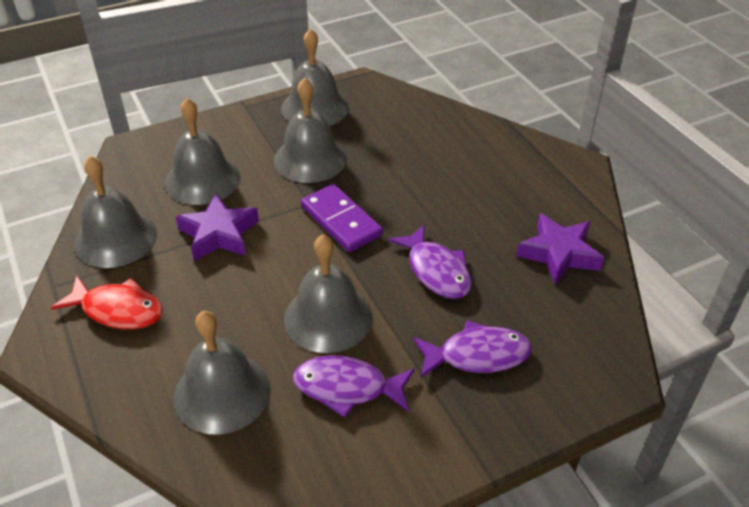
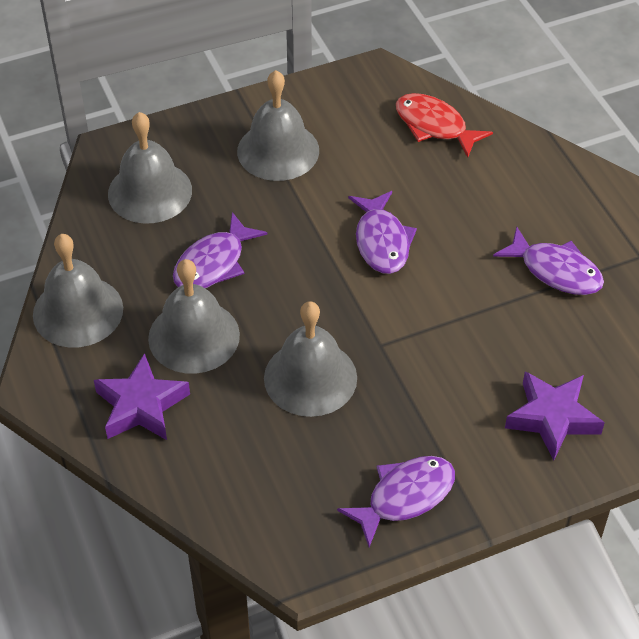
grey bell: 6 -> 5
purple domino: 1 -> 0
purple fish: 3 -> 4

